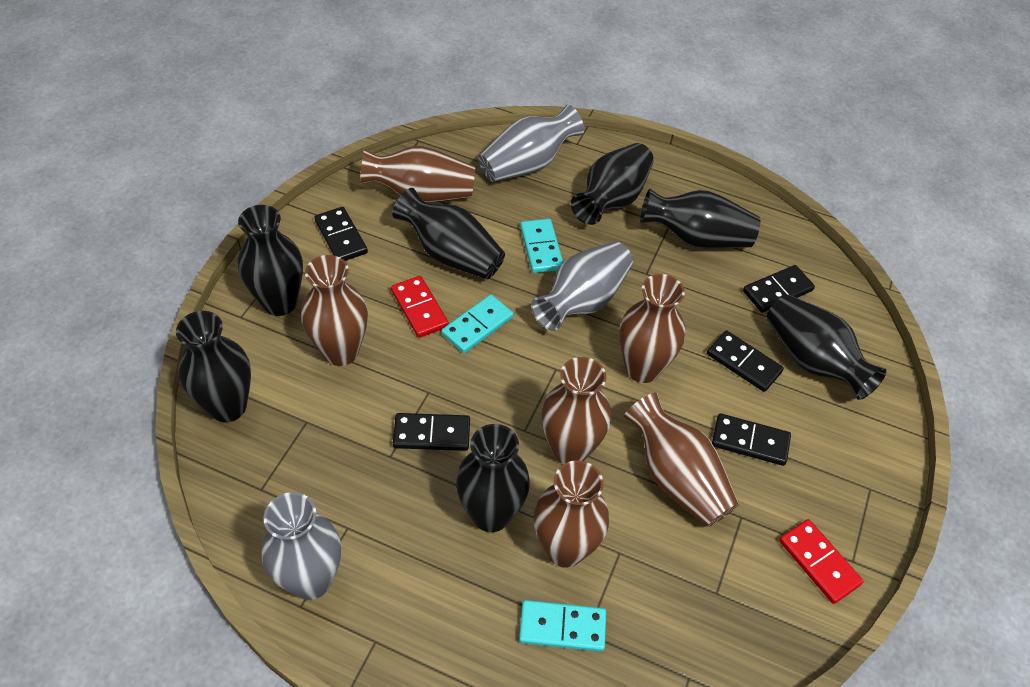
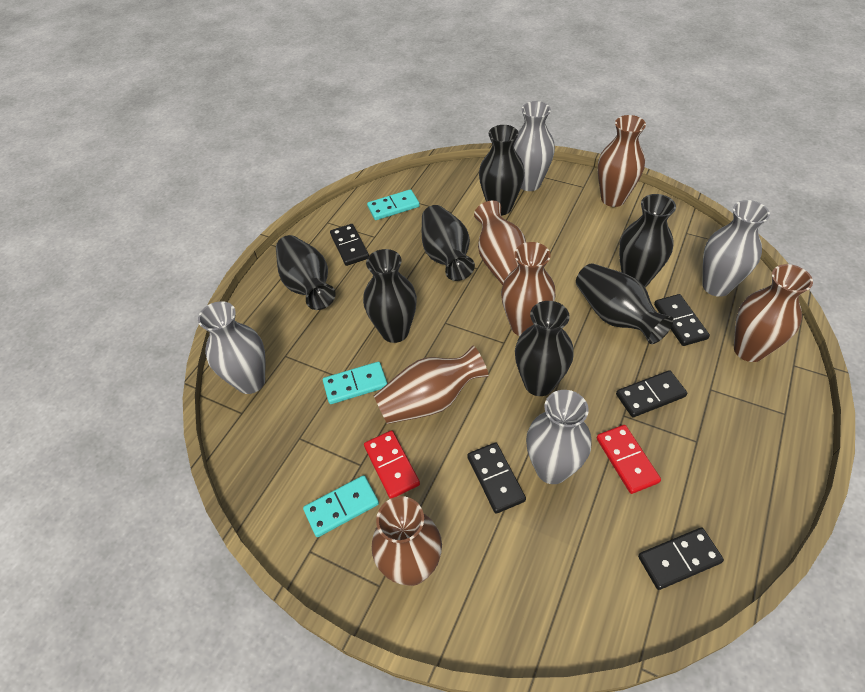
grey vase: 3 -> 4

